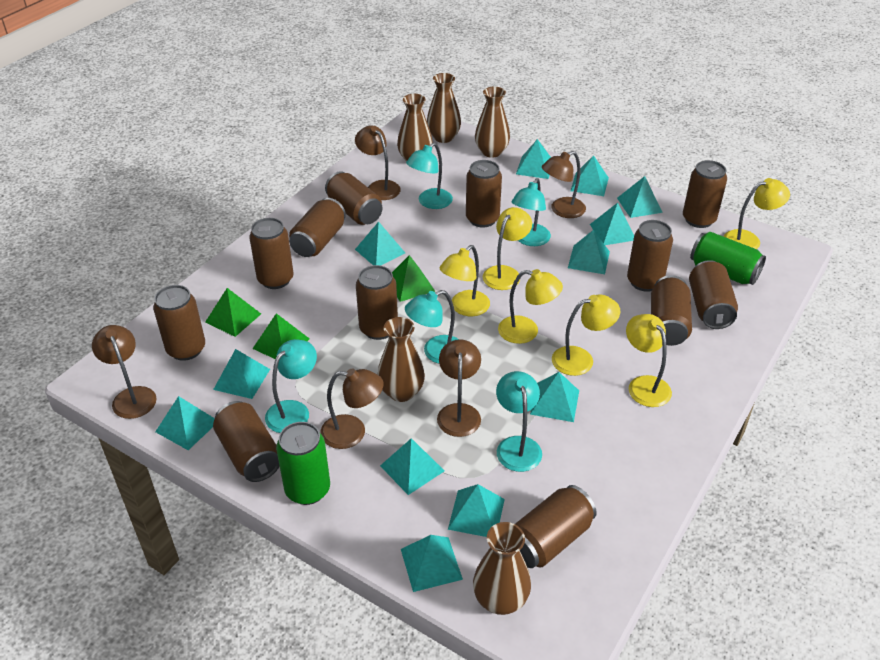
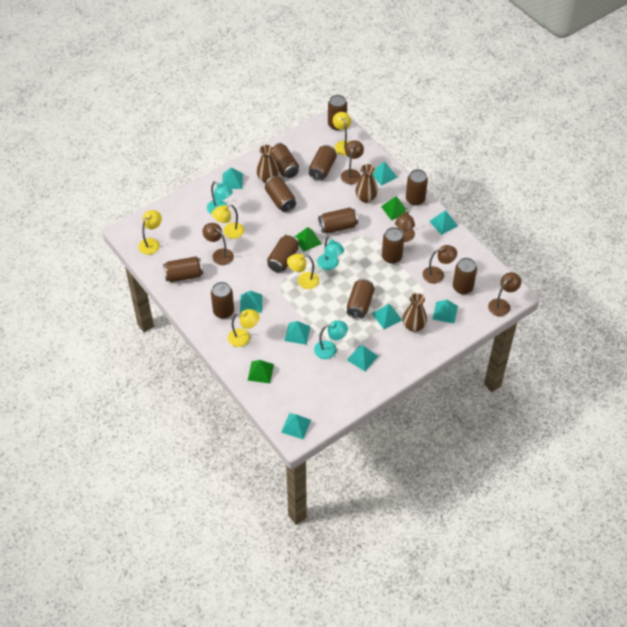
brown vase: 5 -> 3
green can: 2 -> 0
turquoise lamp: 5 -> 3
turquoise pyramid: 12 -> 9
yellow lamp: 6 -> 5

